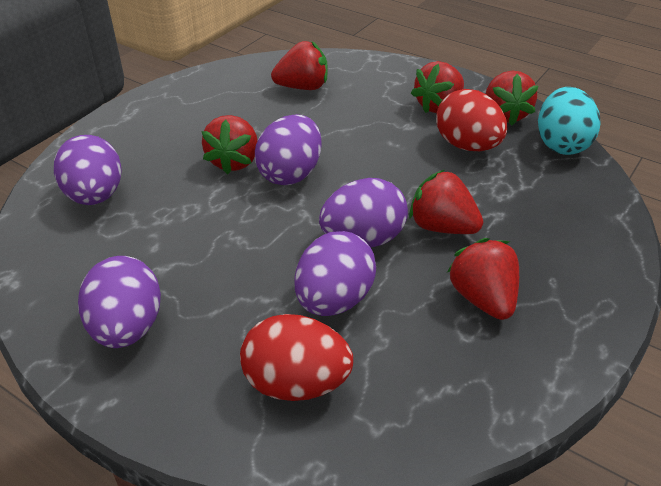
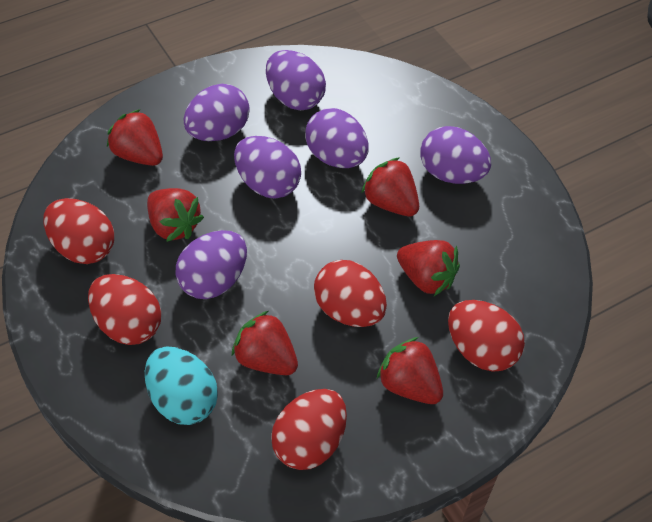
purple egg: 5 -> 6
red egg: 2 -> 5

